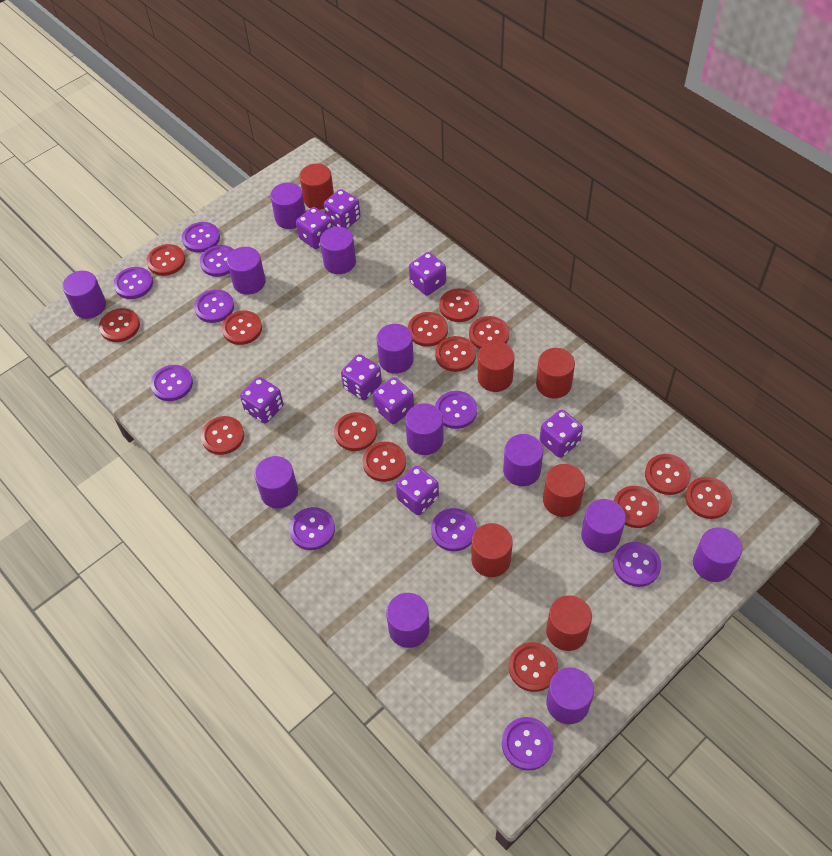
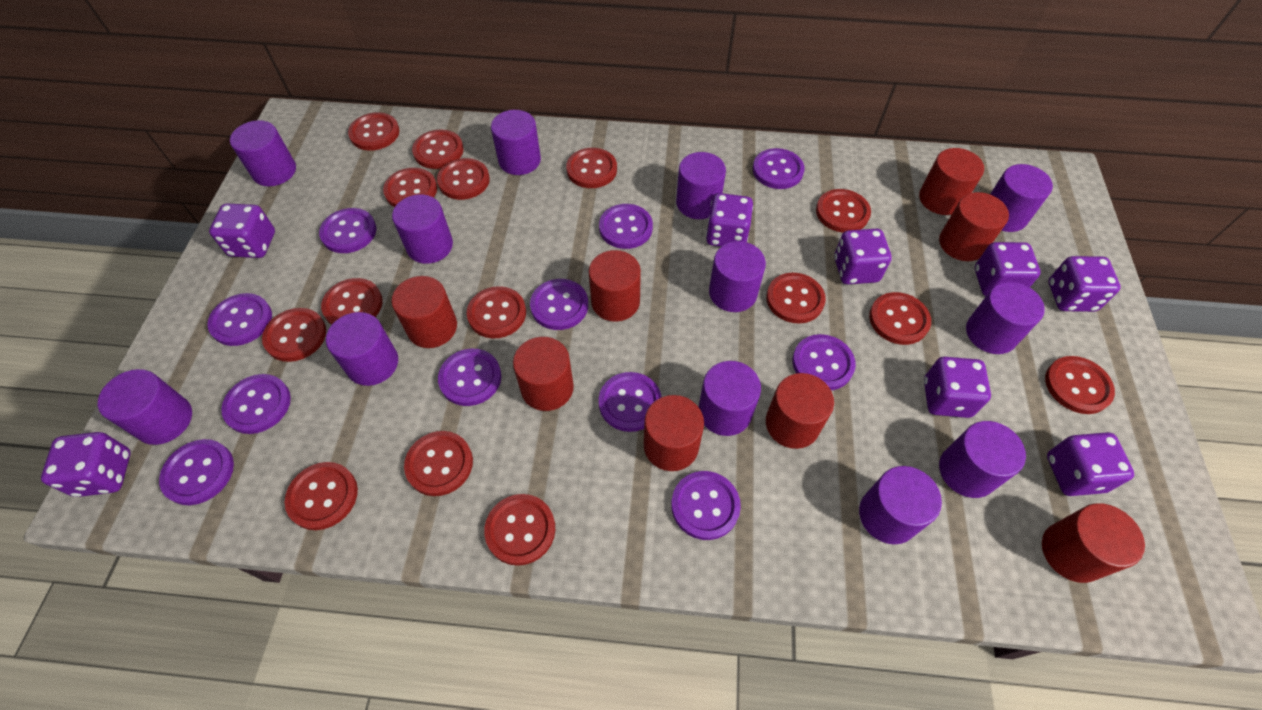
purple button: 10 -> 11
red button: 14 -> 15
red cylinder: 6 -> 8

